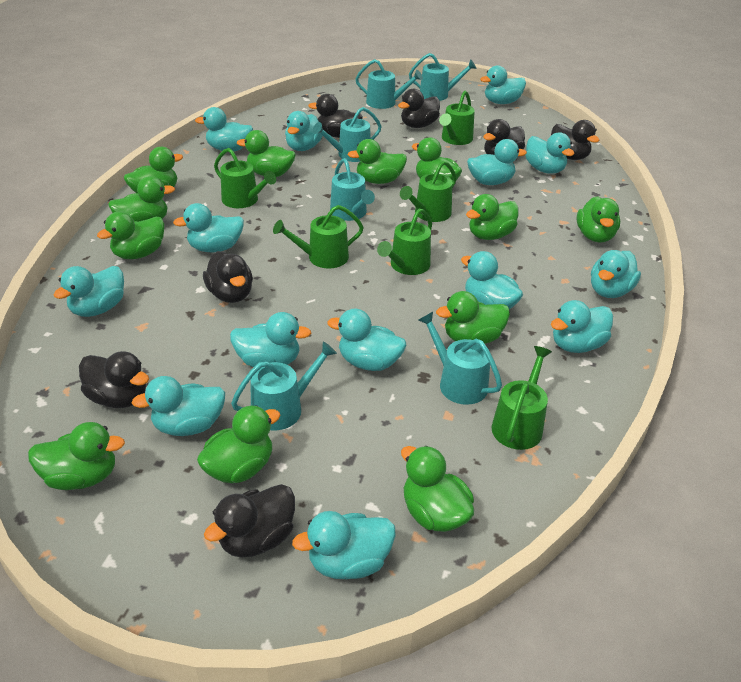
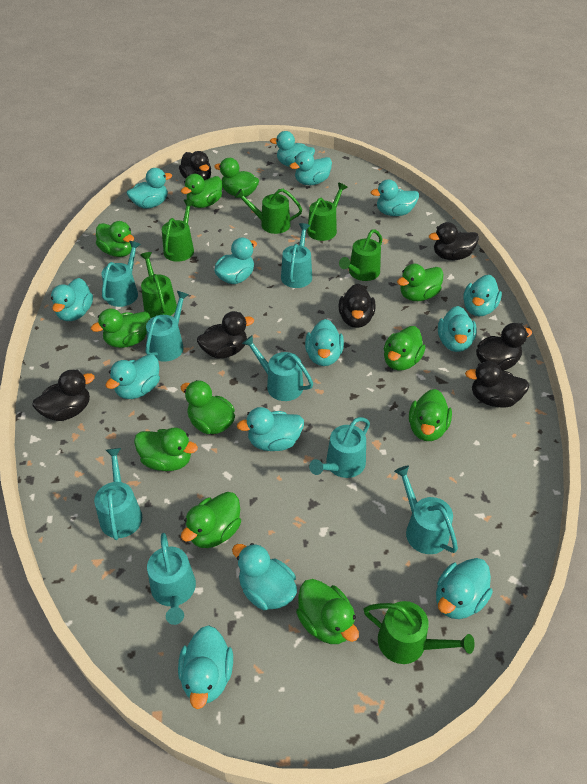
green duck: 12 -> 11
turquoise watering can: 6 -> 8

